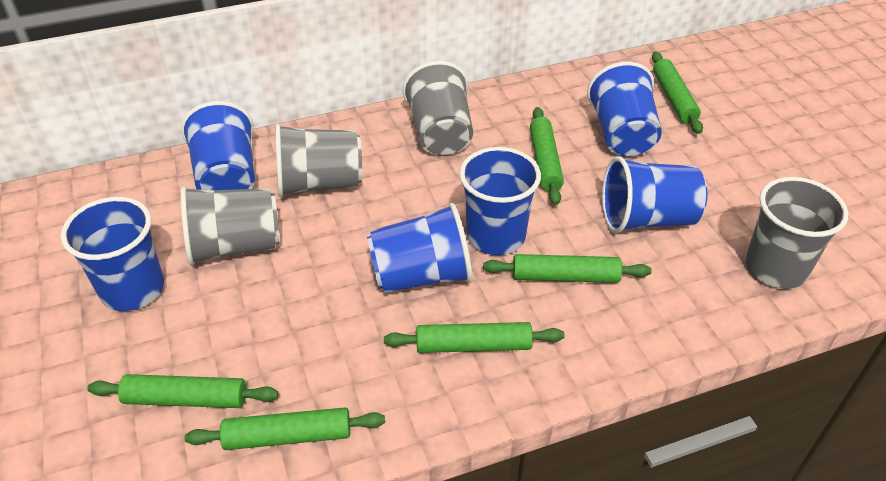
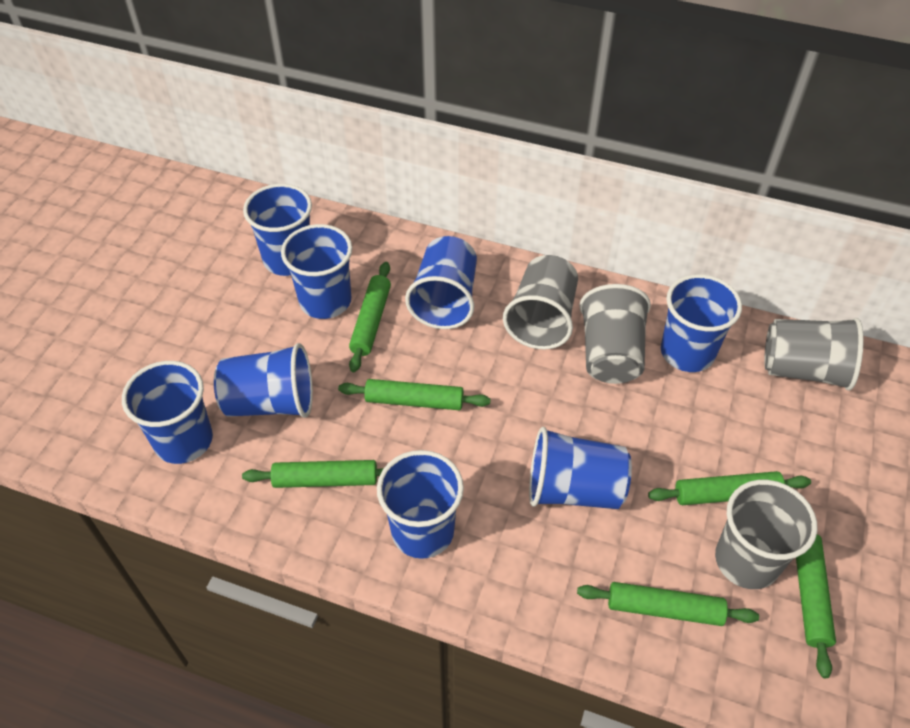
blue cup: 6 -> 8

